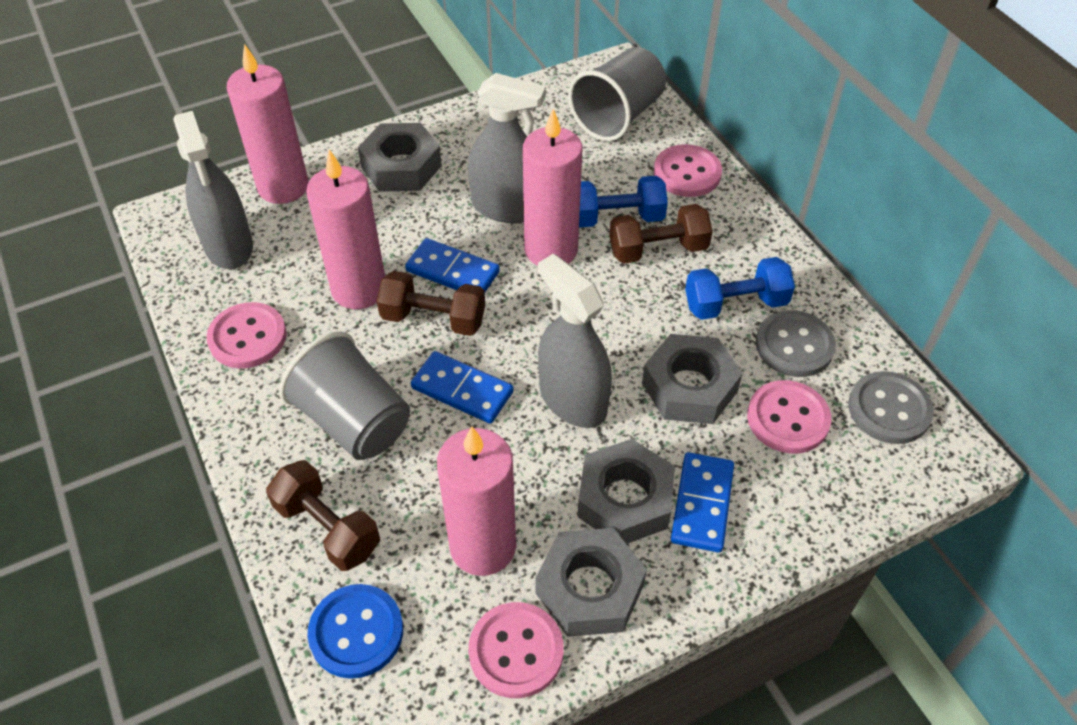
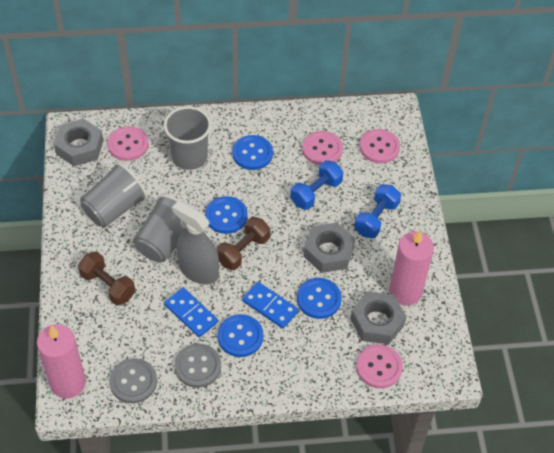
blue button: 1 -> 4
blue domino: 3 -> 2
brown dumbbell: 3 -> 2
grey cup: 2 -> 3
grey nut: 4 -> 3
grey spray bottle: 3 -> 1
pink candle: 4 -> 2

